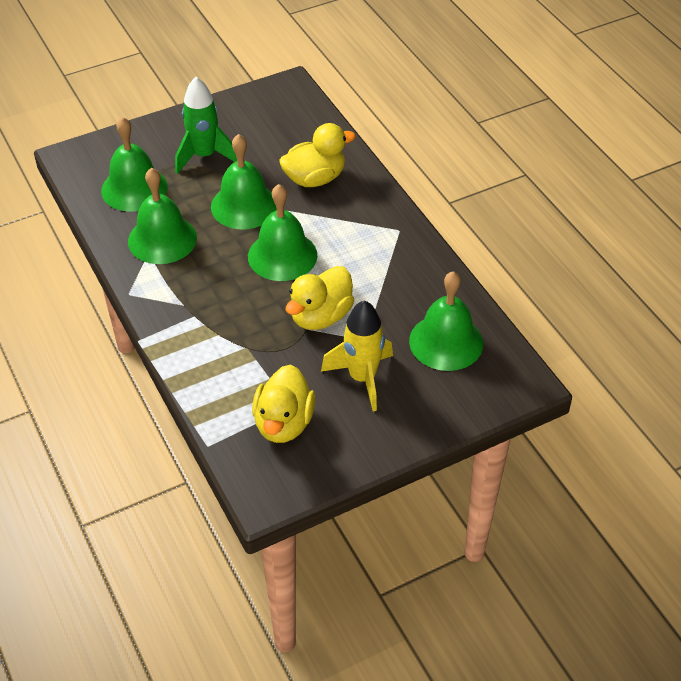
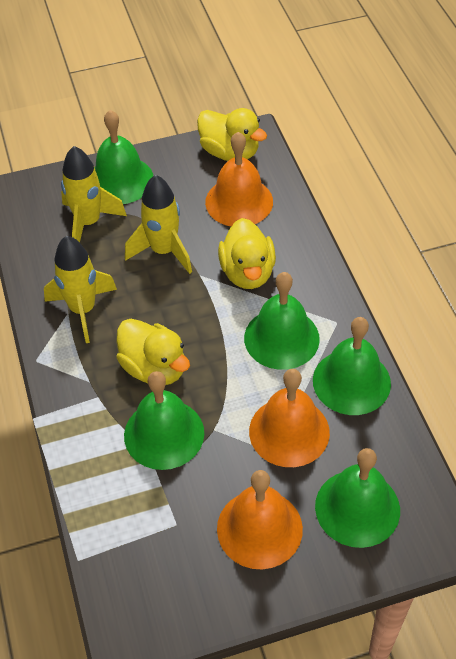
green rocket: 1 -> 0
orange bell: 0 -> 3
yellow rocket: 1 -> 3

